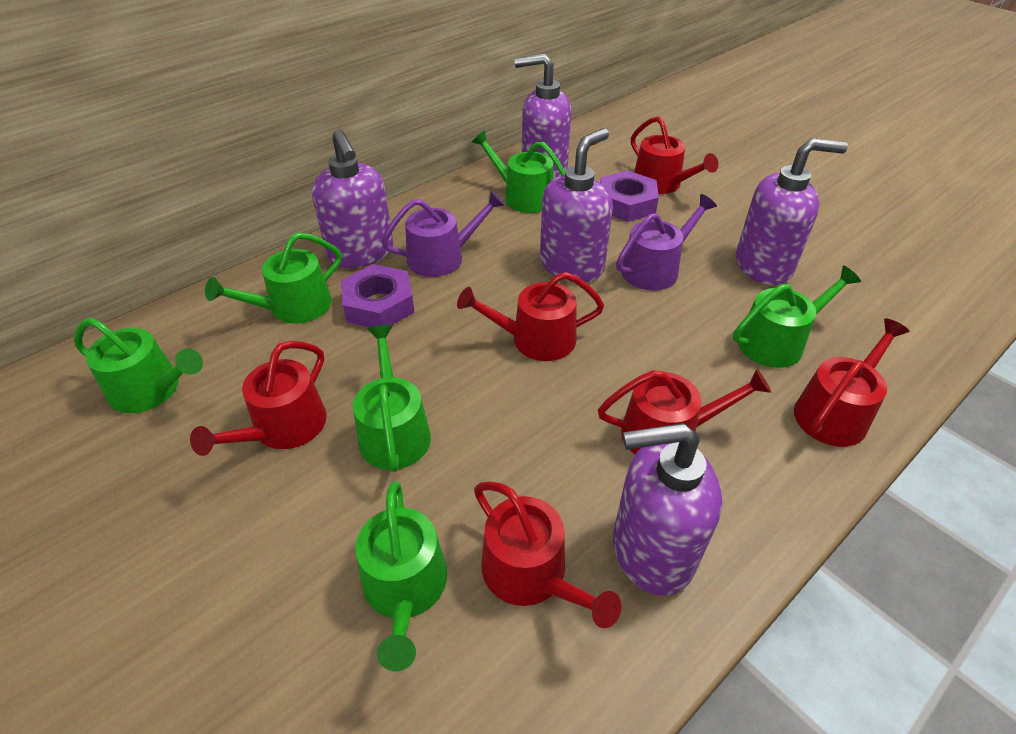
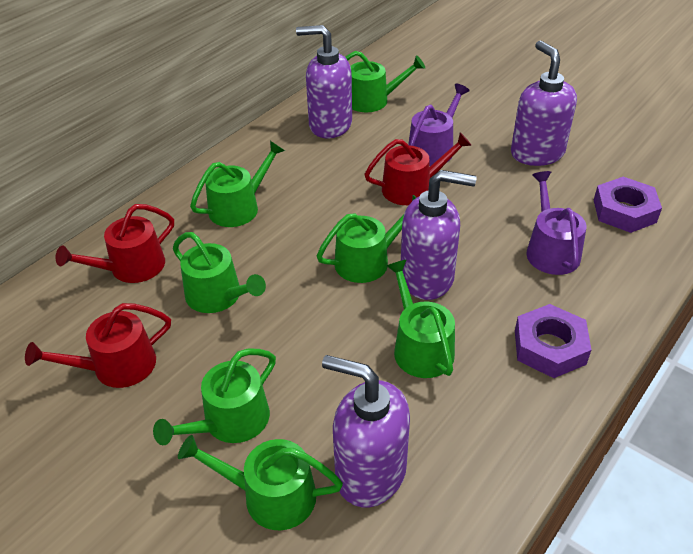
green watering can: 6 -> 7
purple soap dispenser: 5 -> 4
red watering can: 6 -> 3

